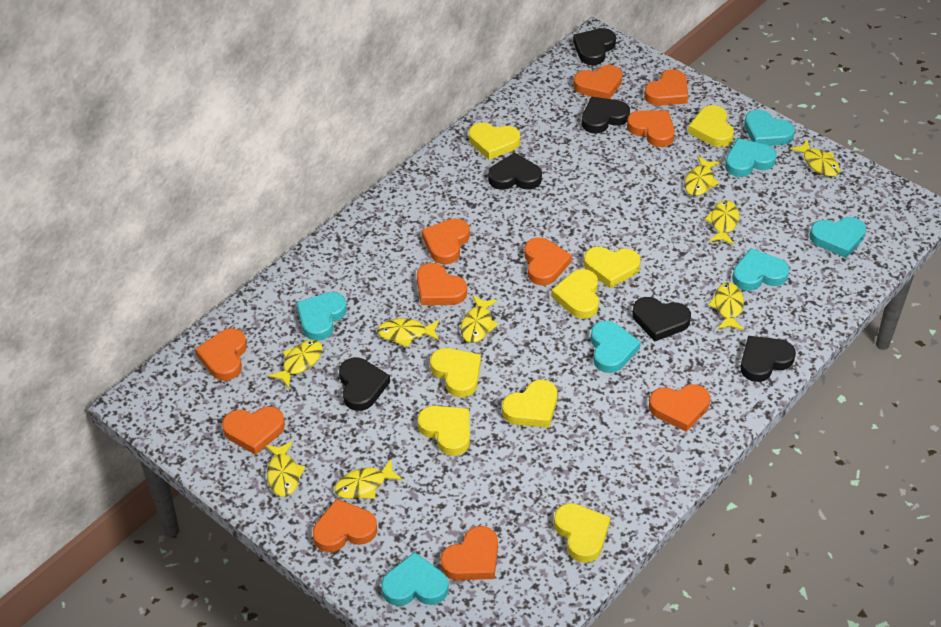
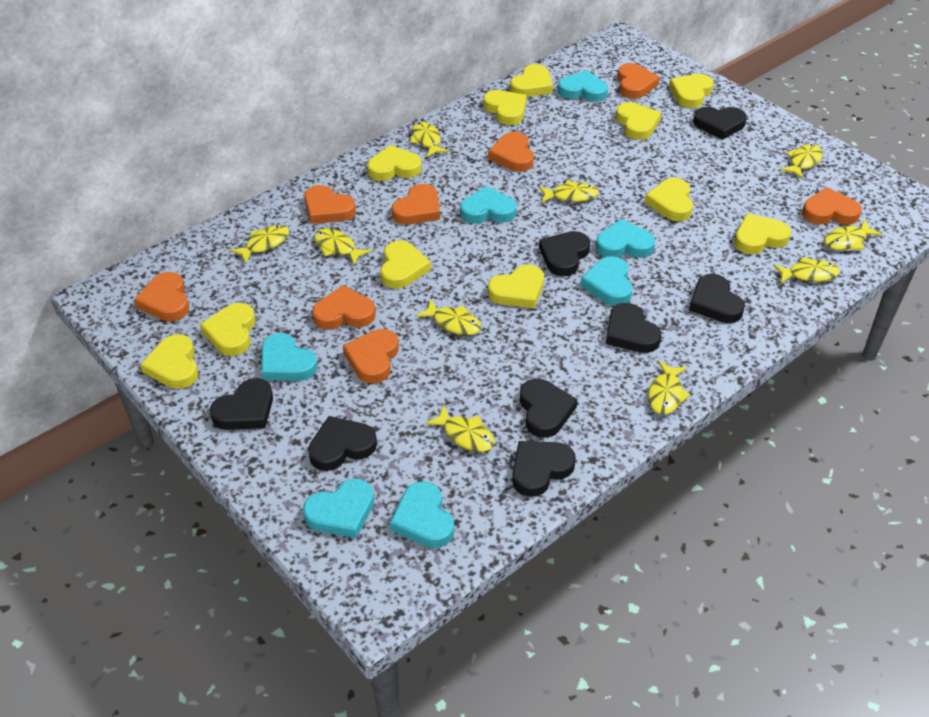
black heart: 6 -> 8
orange heart: 11 -> 8
yellow fish: 9 -> 10
yellow heart: 8 -> 11

